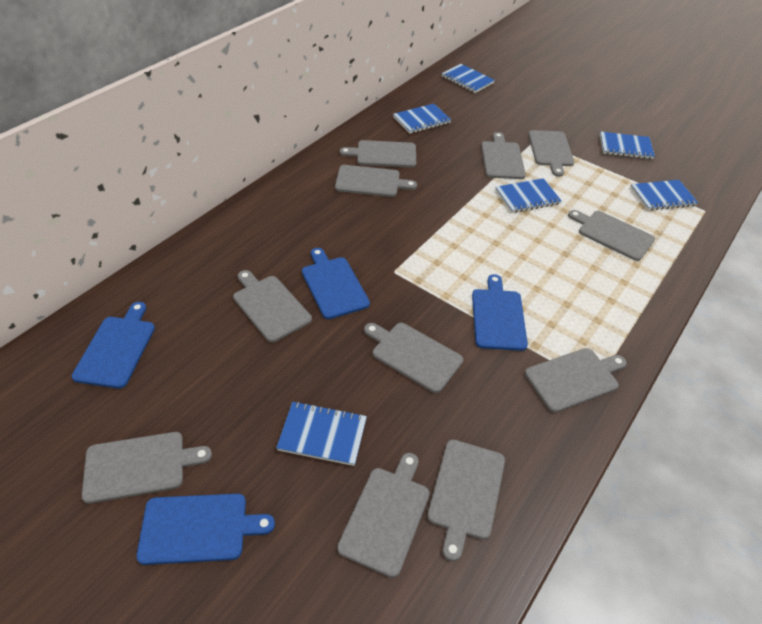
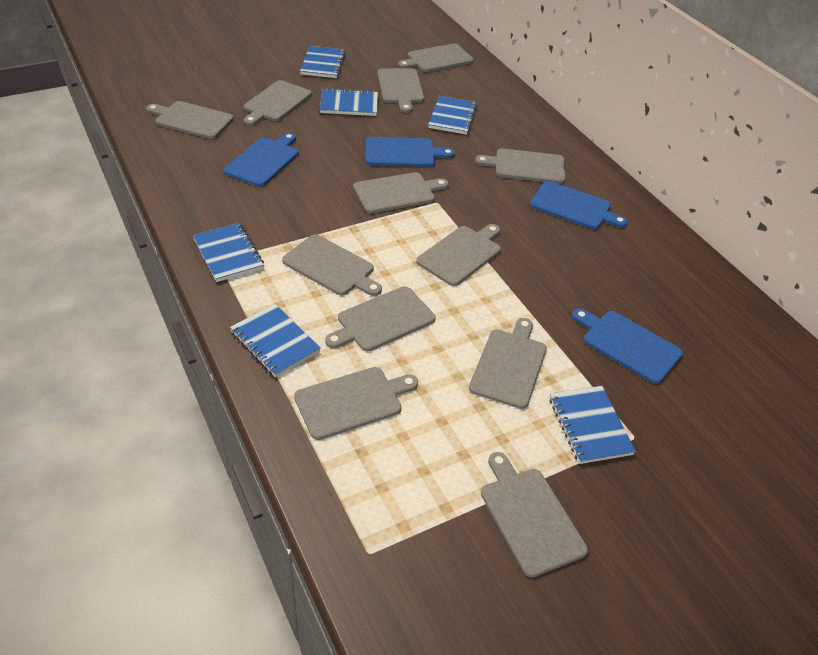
grey cutting board: 11 -> 12

